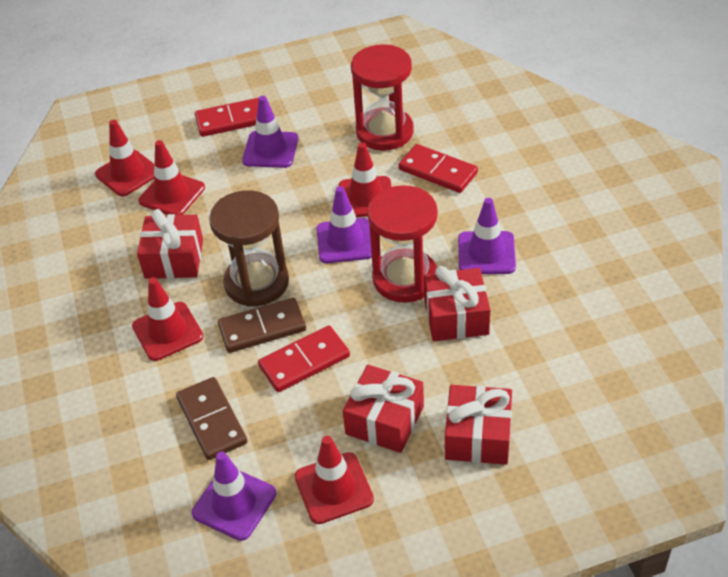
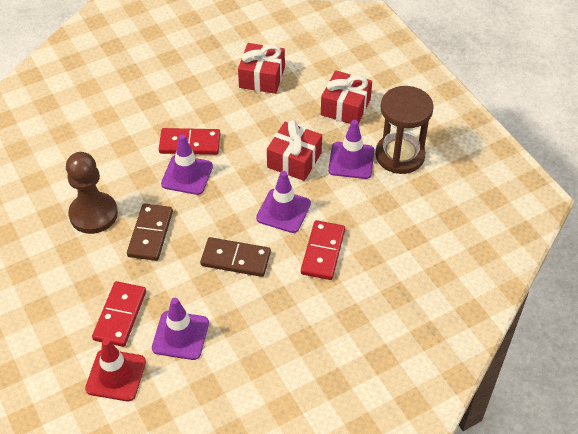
brown pawn: 0 -> 1
red gift: 4 -> 3
red hourglass: 2 -> 0
red traffic cone: 5 -> 1

